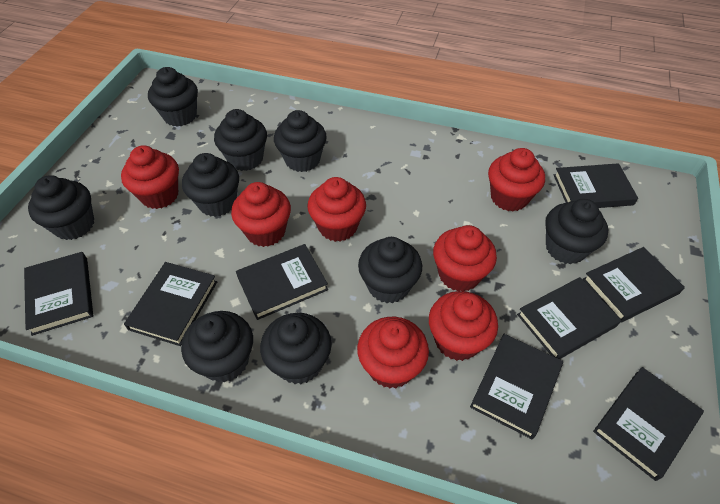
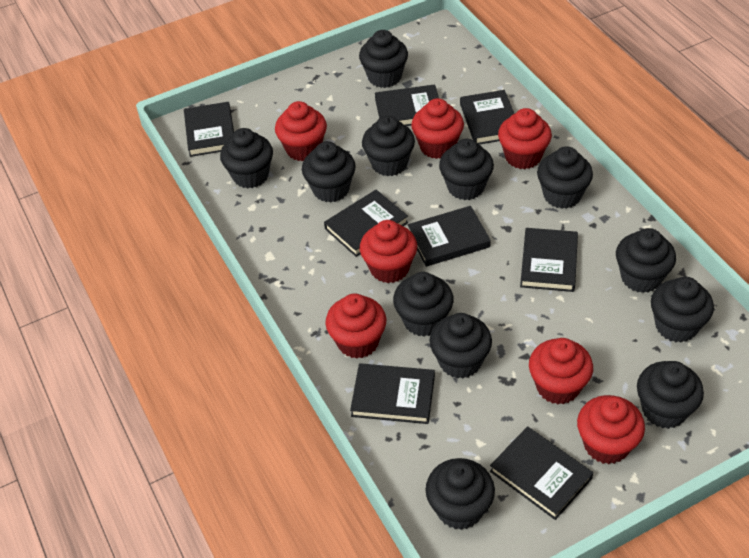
black cupcake: 9 -> 12

